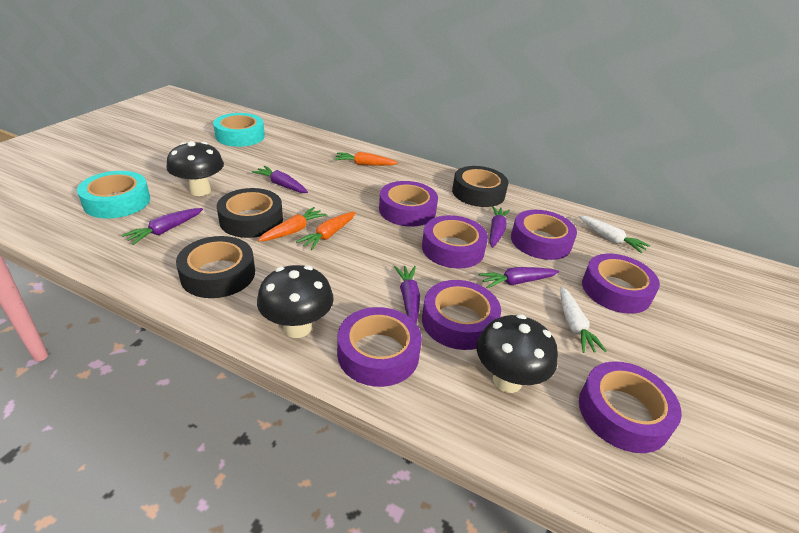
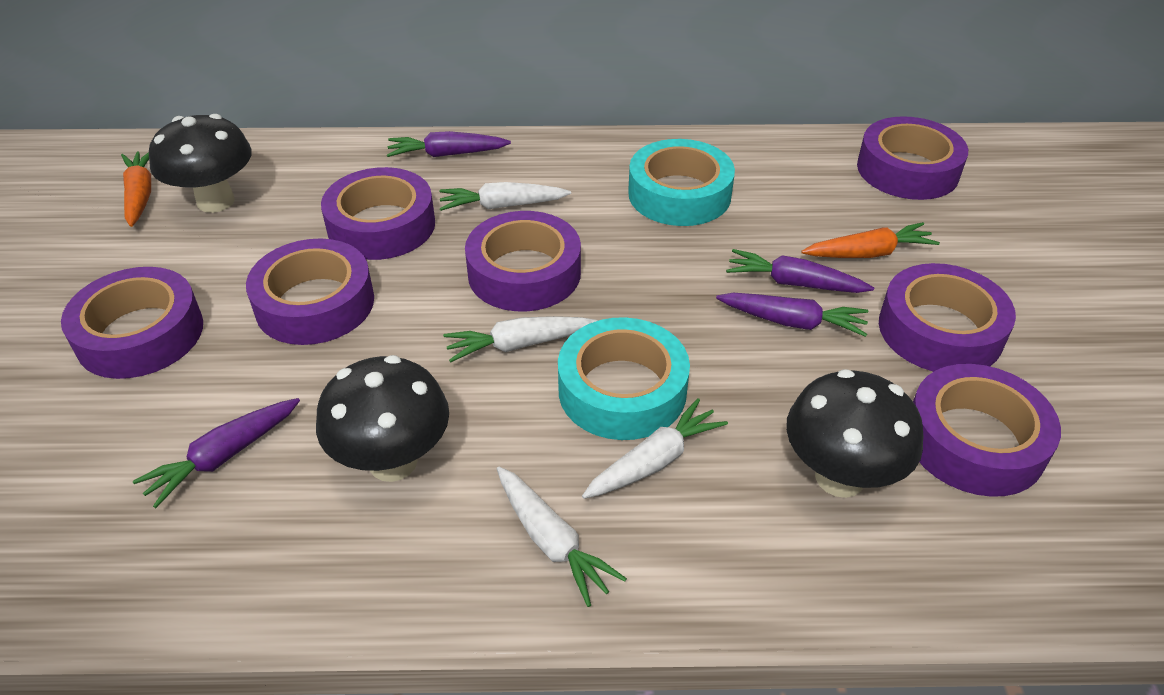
black tape: 3 -> 0
orange carrot: 3 -> 2
purple carrot: 5 -> 4
white carrot: 2 -> 4

